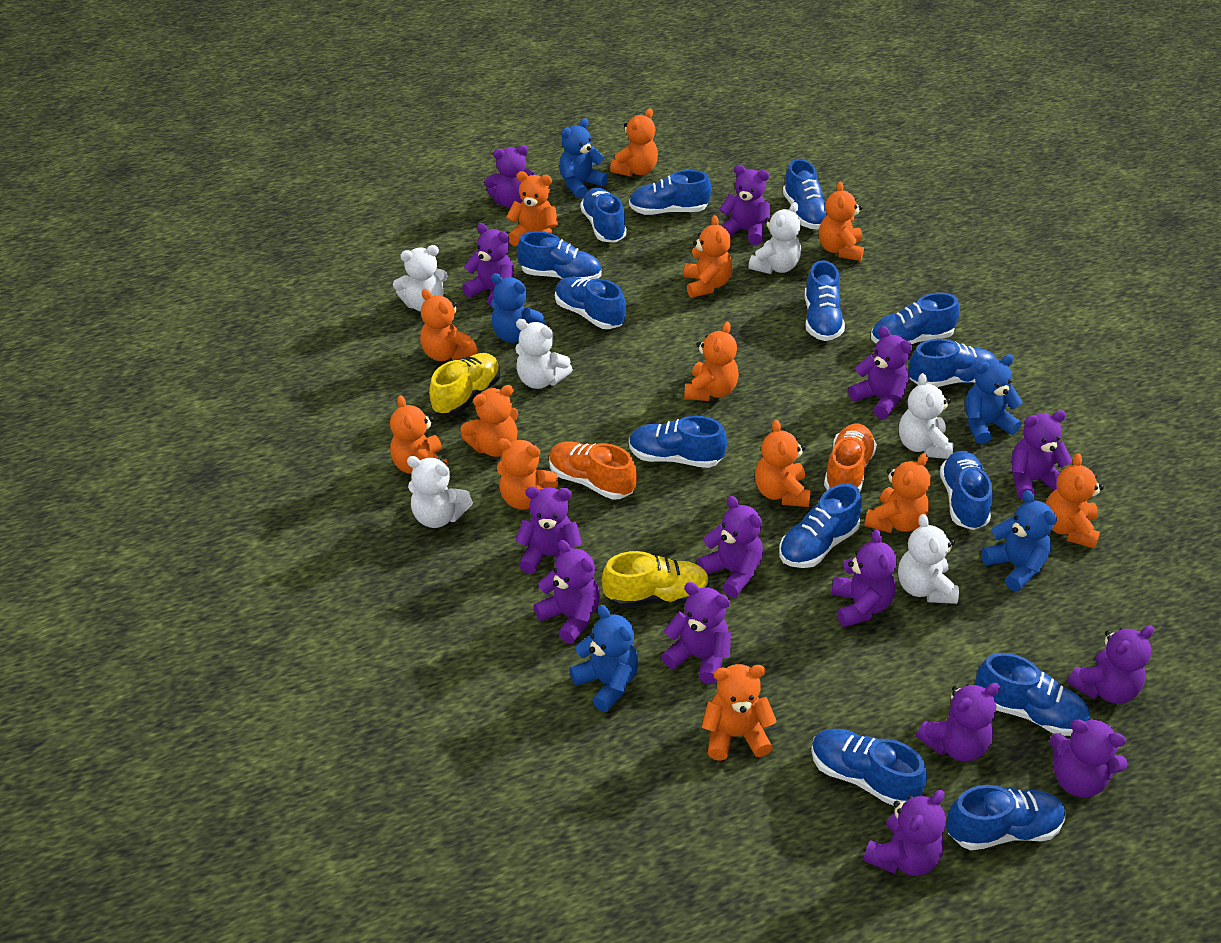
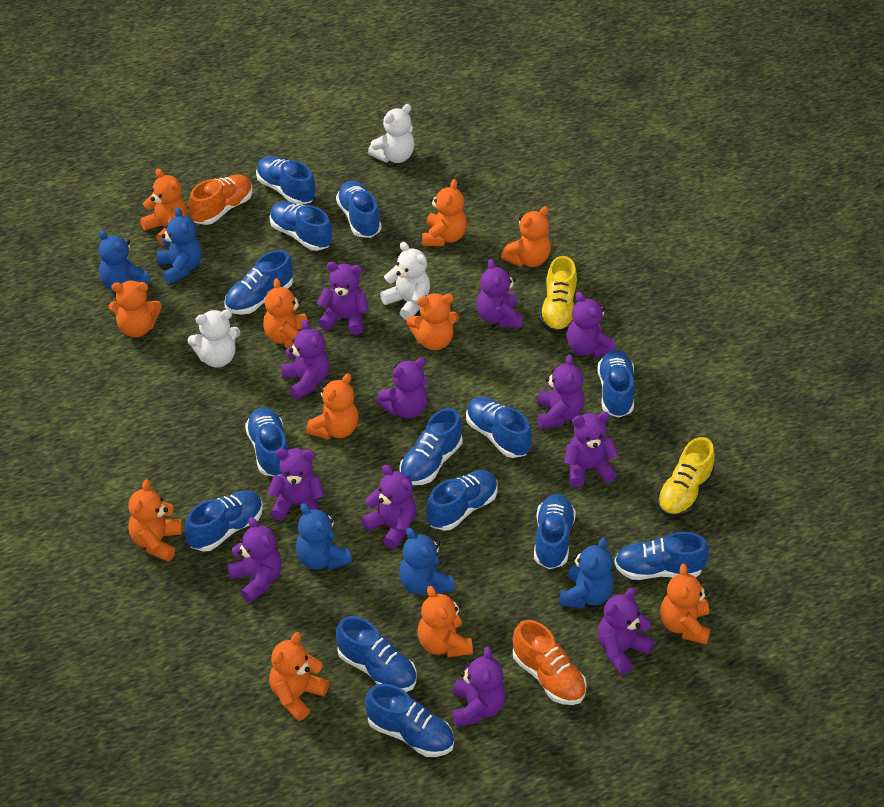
orange teddy bear: 13 -> 11
purple teddy bear: 14 -> 12
white teddy bear: 6 -> 3

